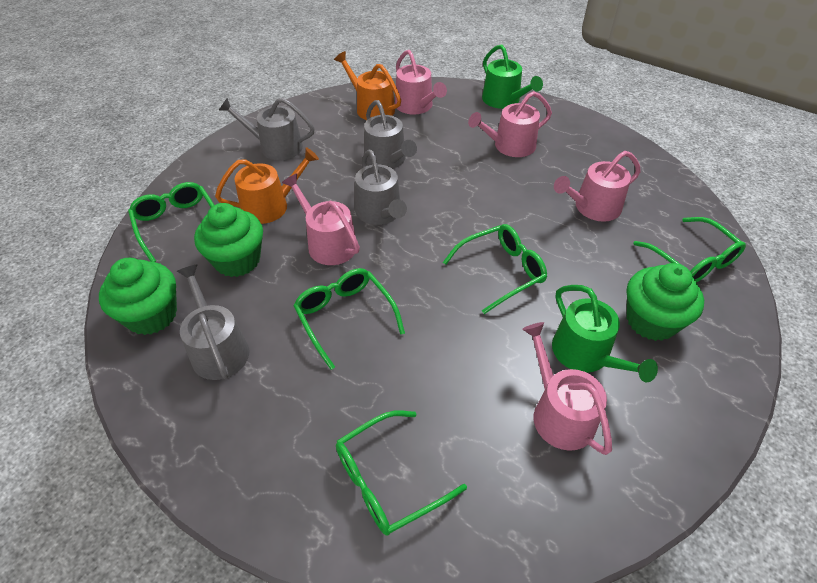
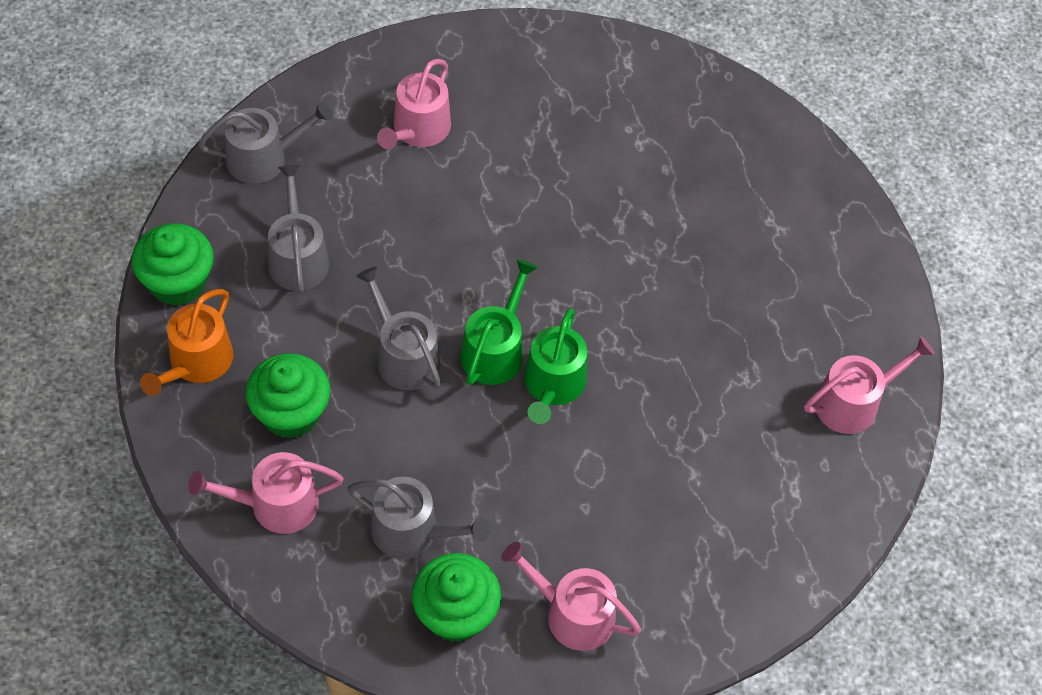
green glasses: 5 -> 0
orange watering can: 2 -> 1
pink watering can: 5 -> 4

